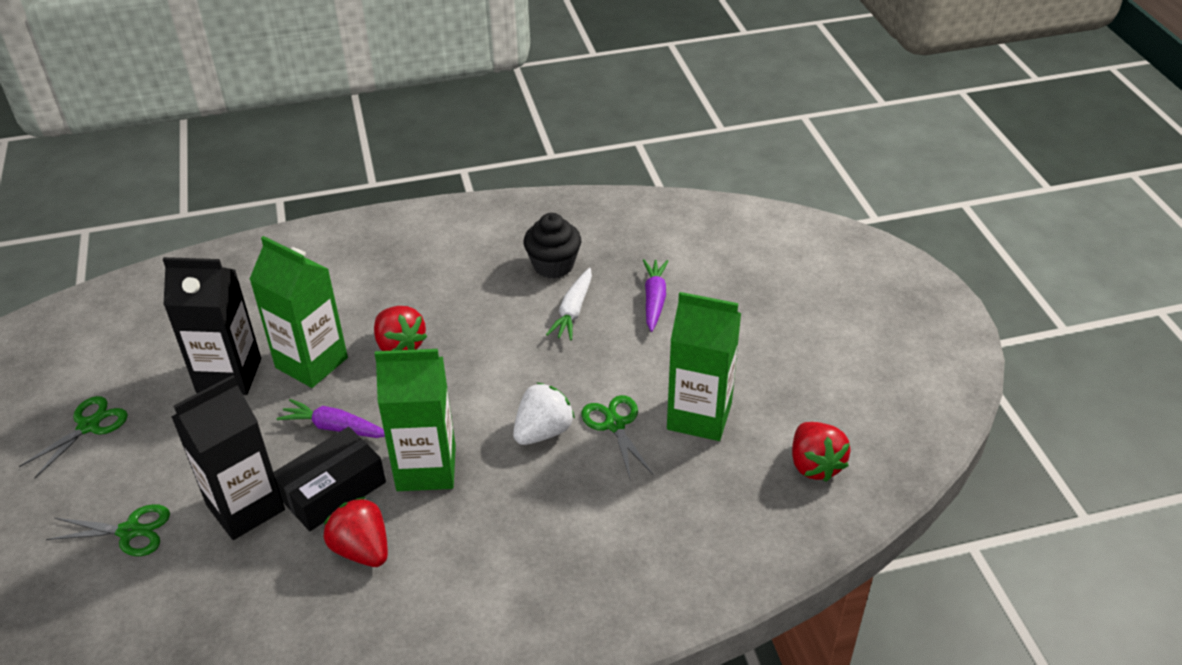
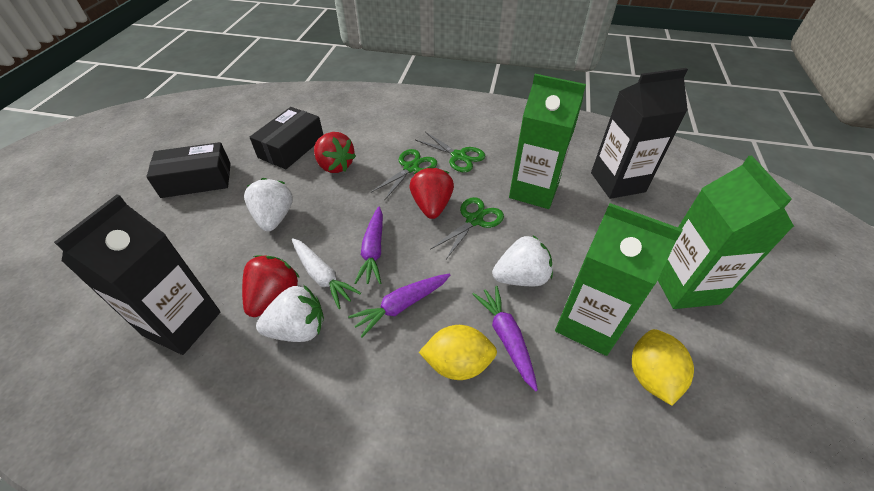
black box: 1 -> 2
black cupcake: 1 -> 0
purple carrot: 2 -> 3
white strawberry: 1 -> 3
yellow lemon: 0 -> 2

